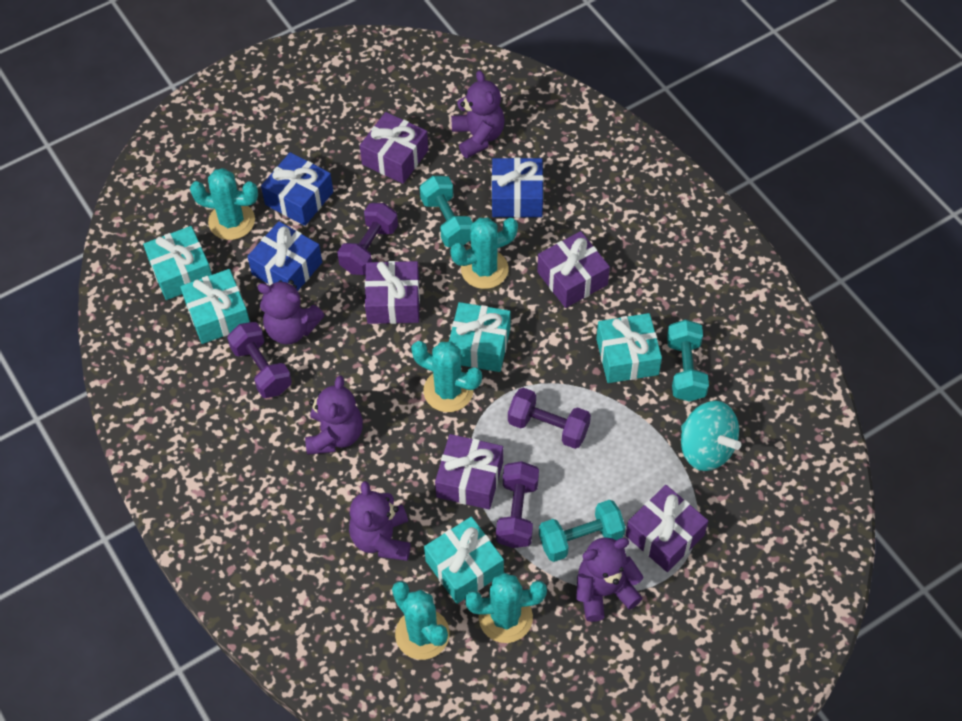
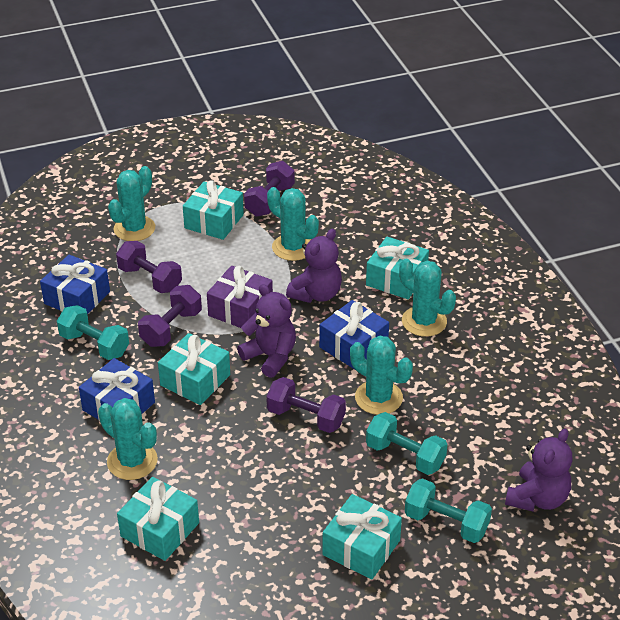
purple gift: 5 -> 1
purple teddy bear: 5 -> 3
turquoise spinning top: 1 -> 0

